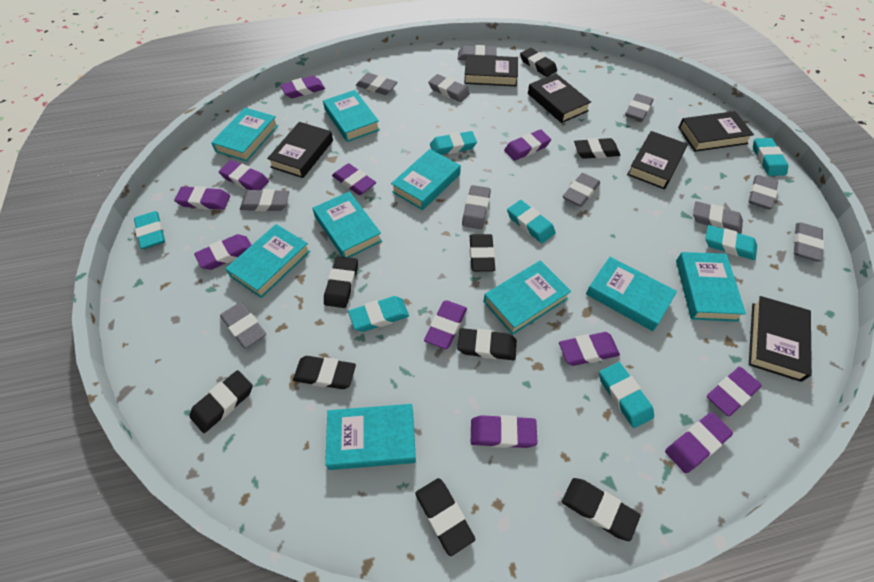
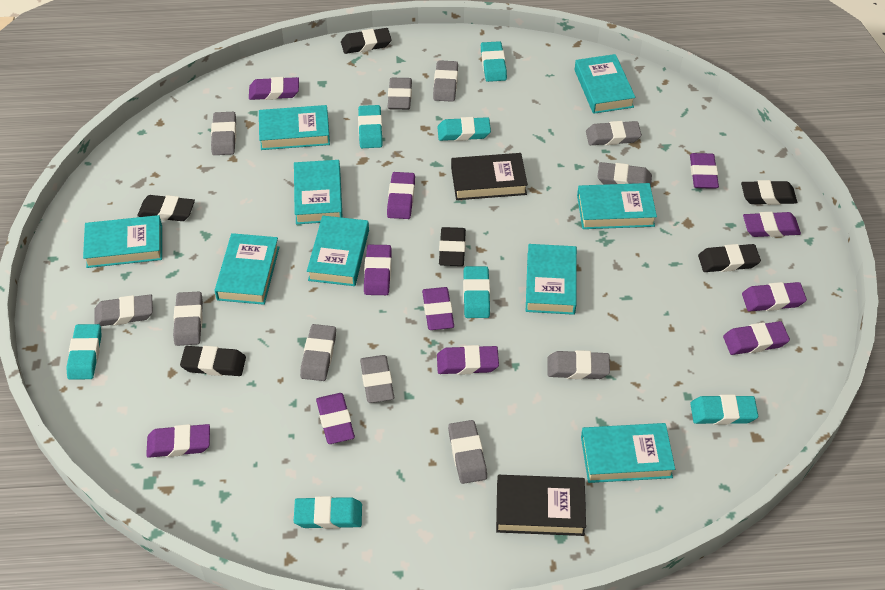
black book: 6 -> 2
black eraser: 9 -> 6

